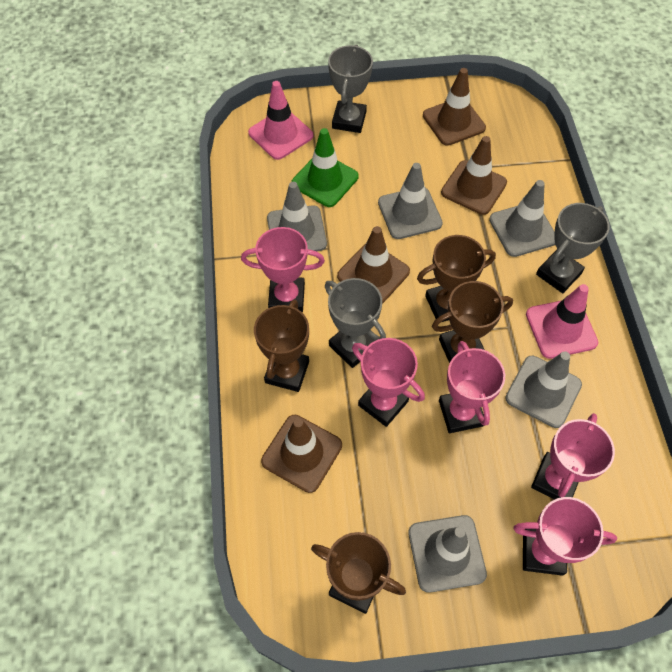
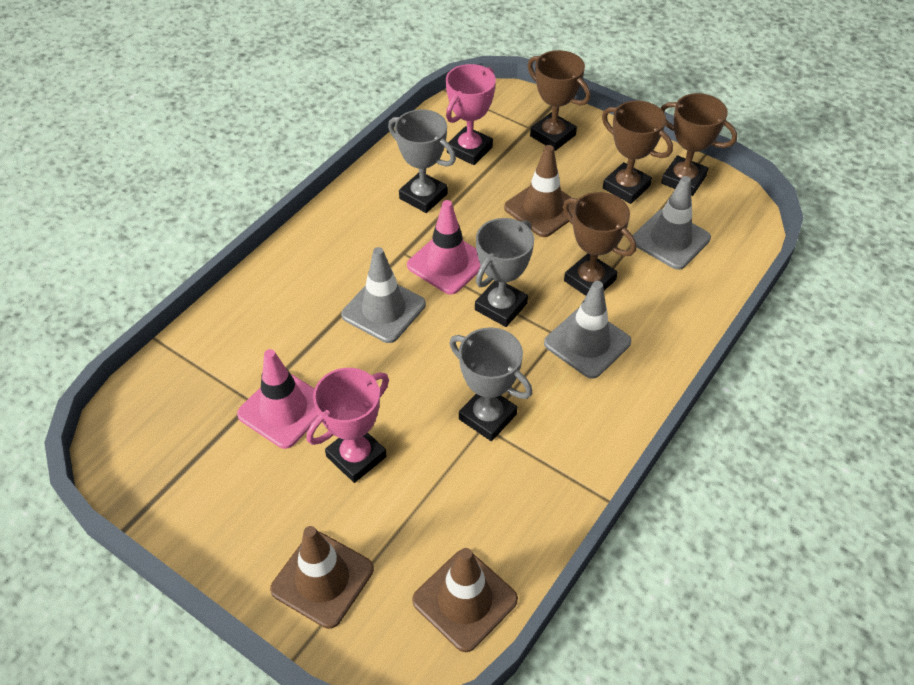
brown traffic cone: 4 -> 3
green traffic cone: 1 -> 0
grey traffic cone: 5 -> 3
pink trophy: 5 -> 2

